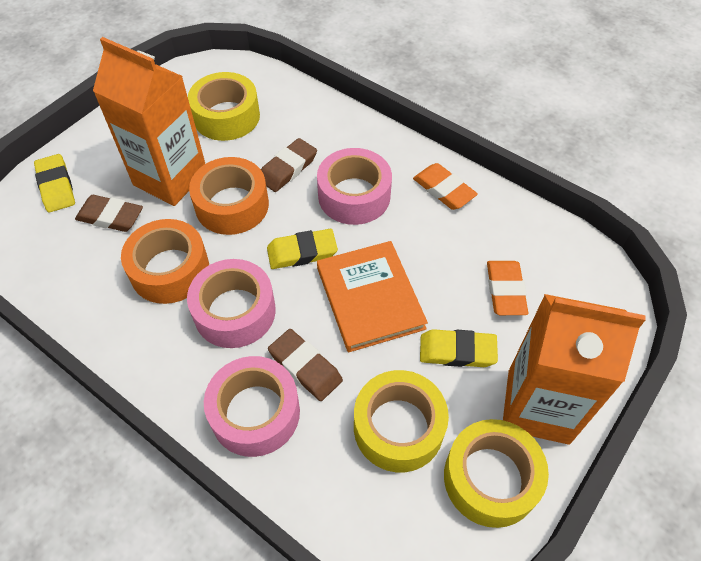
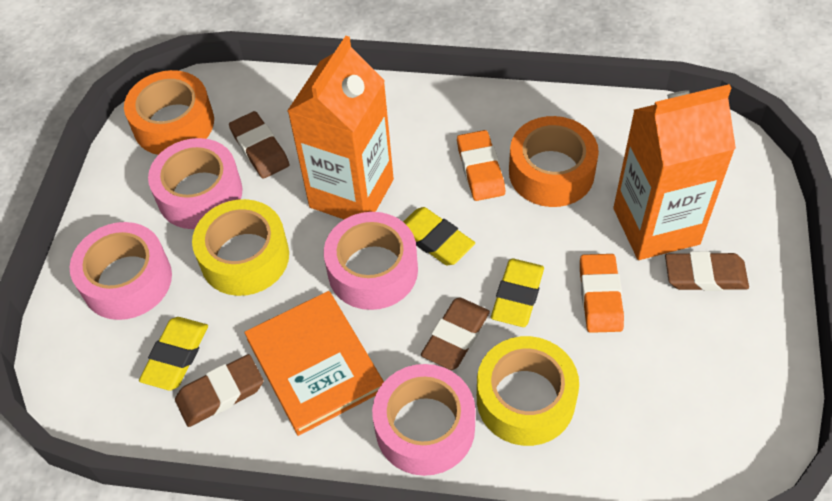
brown eraser: 3 -> 4
pink tape: 3 -> 4
yellow tape: 3 -> 2

